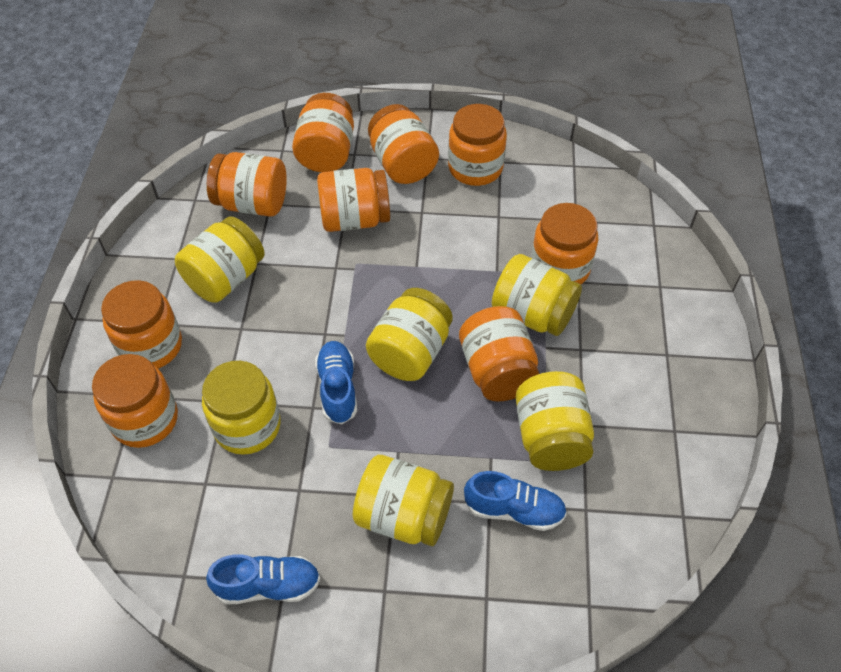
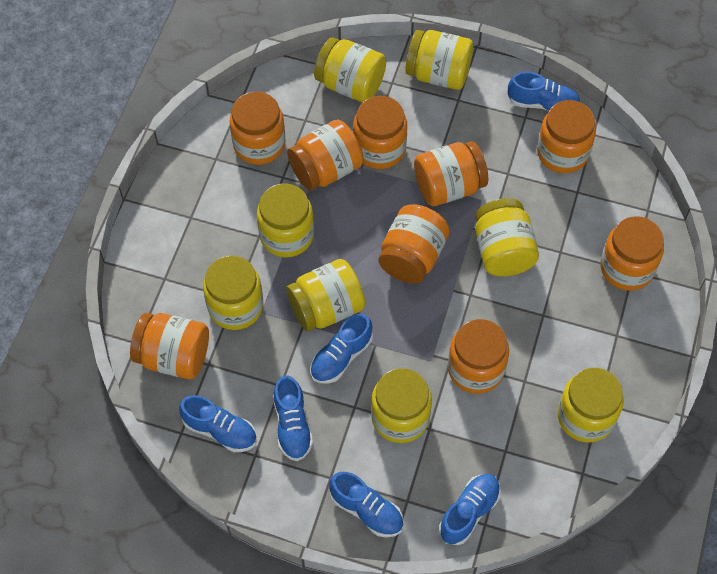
blue shoe: 3 -> 6
yellow jar: 6 -> 8

